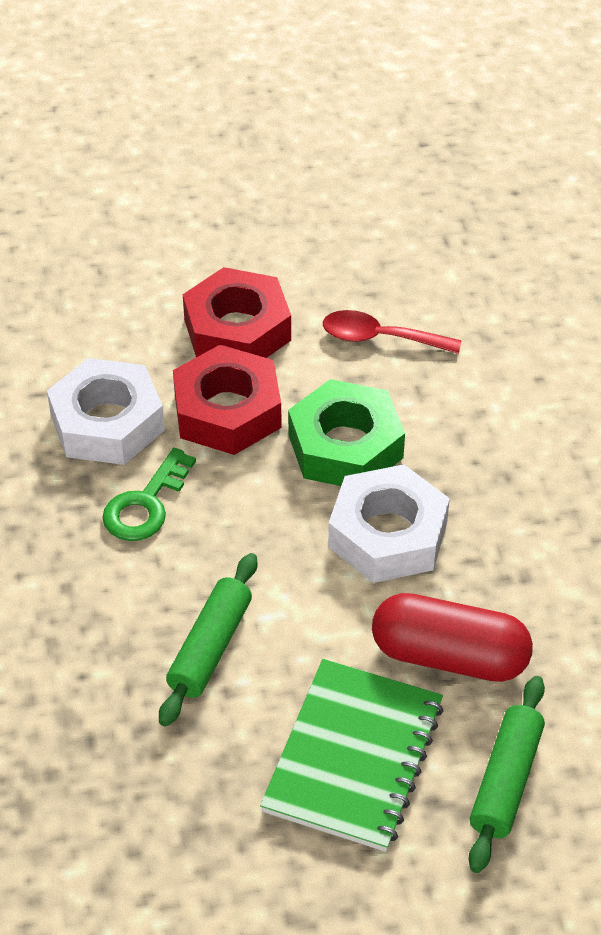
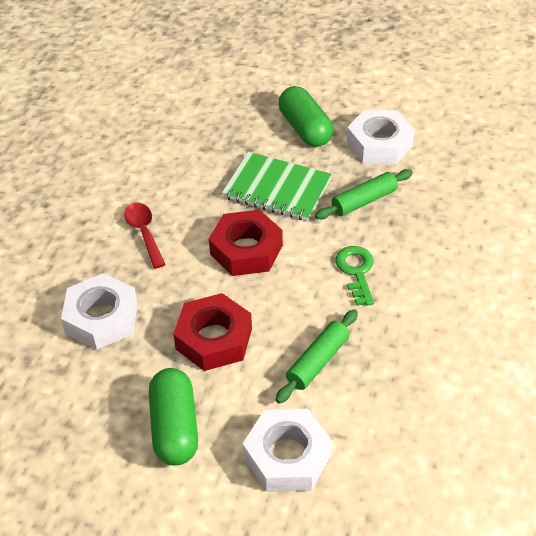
green capsule: 0 -> 2
green nut: 1 -> 0
red capsule: 1 -> 0
white nut: 2 -> 3

